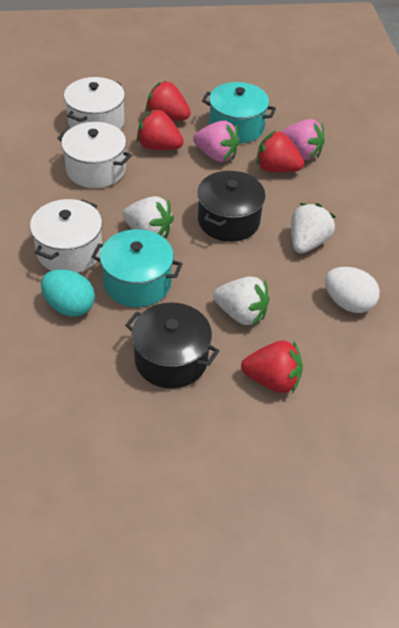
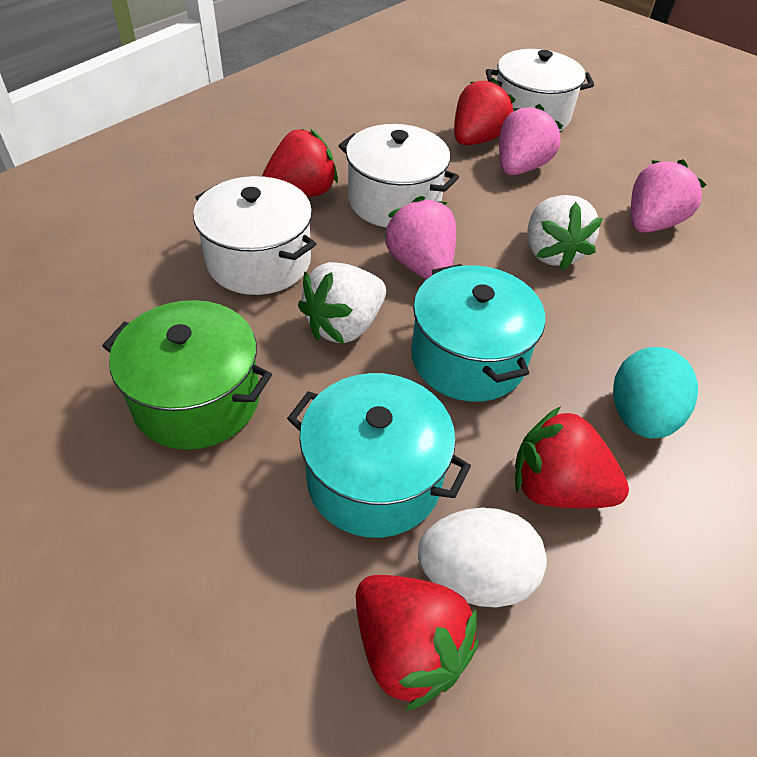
black pot: 2 -> 0
green pot: 0 -> 1
pink strawberry: 2 -> 3
white strawberry: 3 -> 2

